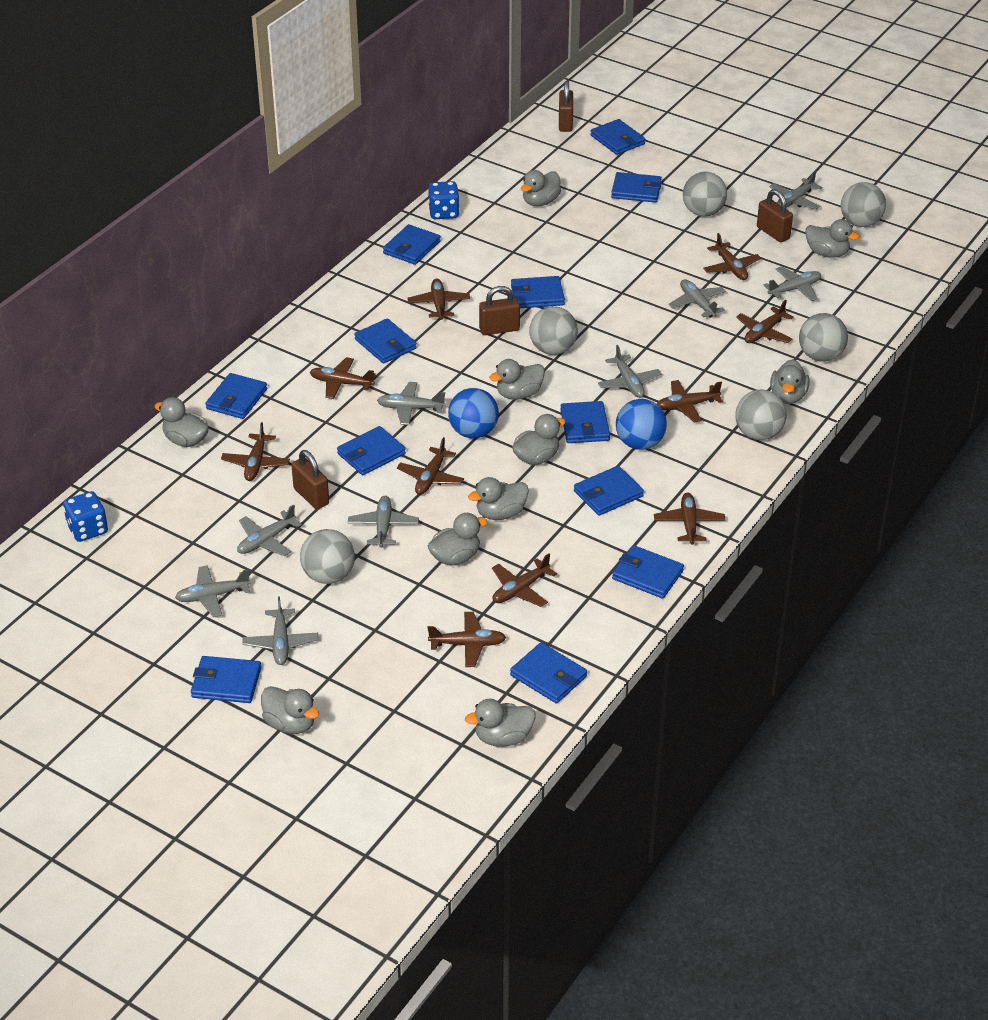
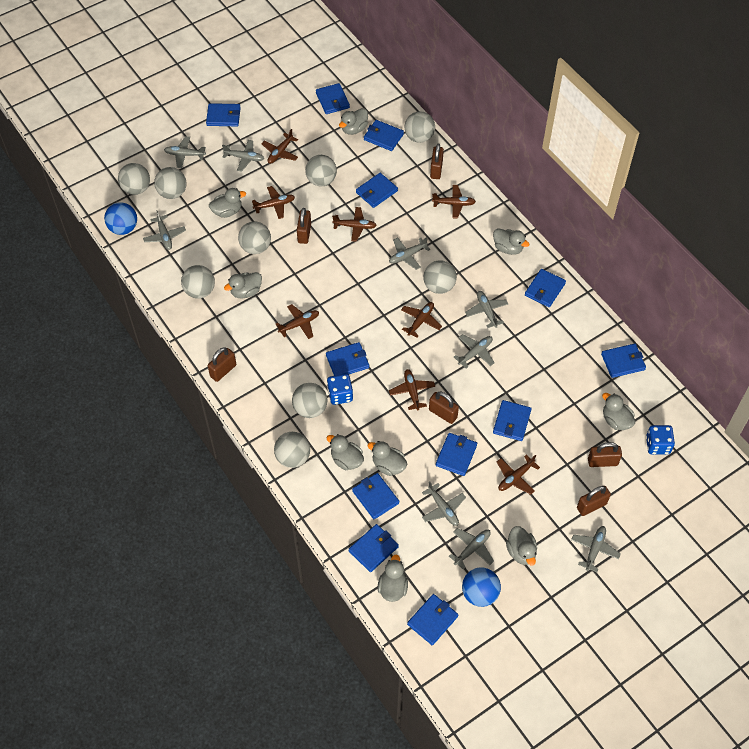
brown padlock: 4 -> 6
brown plane: 10 -> 8
grey ball: 6 -> 9
grey duck: 10 -> 9

